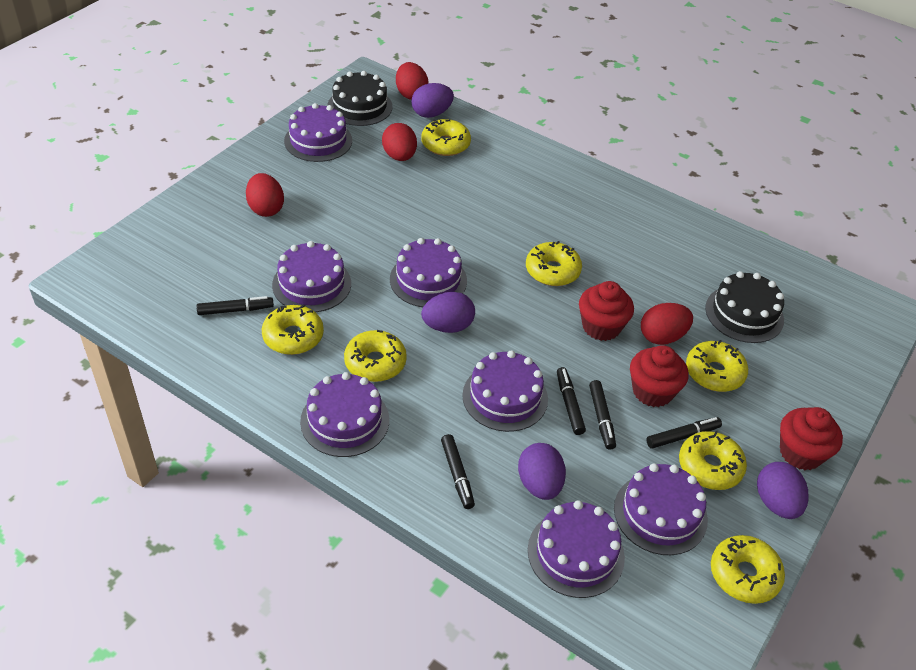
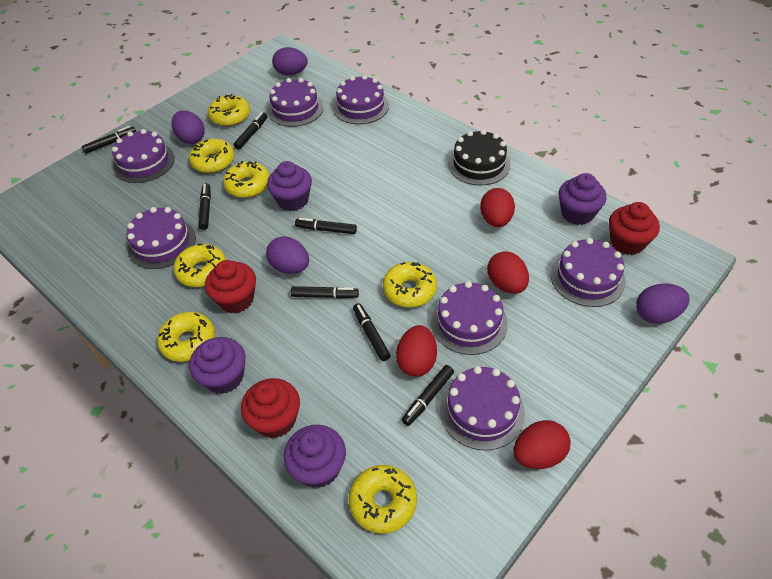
black cake: 2 -> 1
black marker: 5 -> 7
purple cupcake: 0 -> 4

